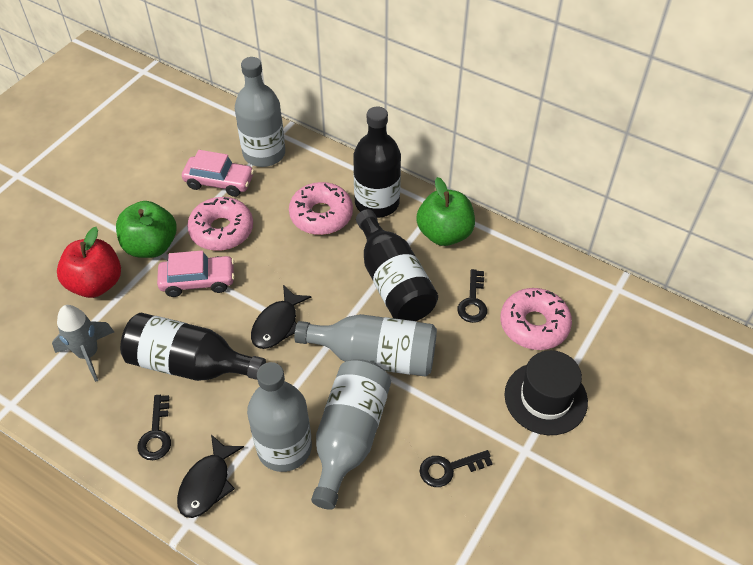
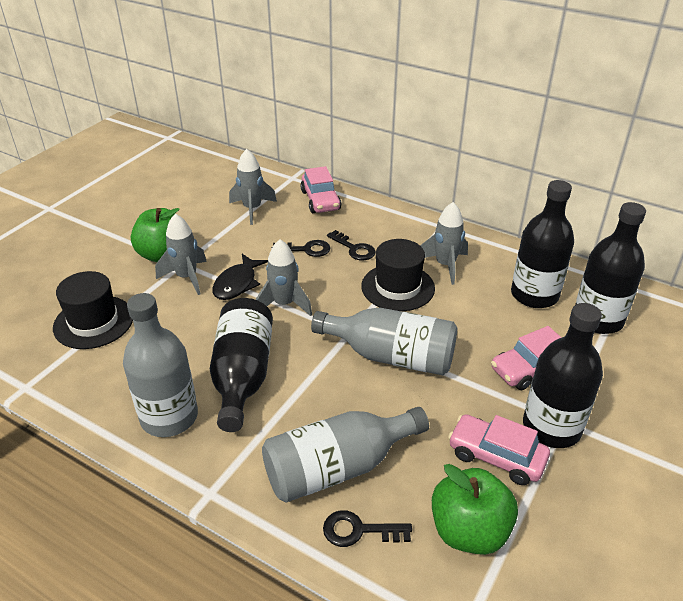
black bottle: 3 -> 4
black fish: 2 -> 1
black hat: 1 -> 2
grey bottle: 4 -> 3
grey rocket: 1 -> 4
pink car: 2 -> 3
pink donut: 3 -> 0
red apple: 1 -> 0

